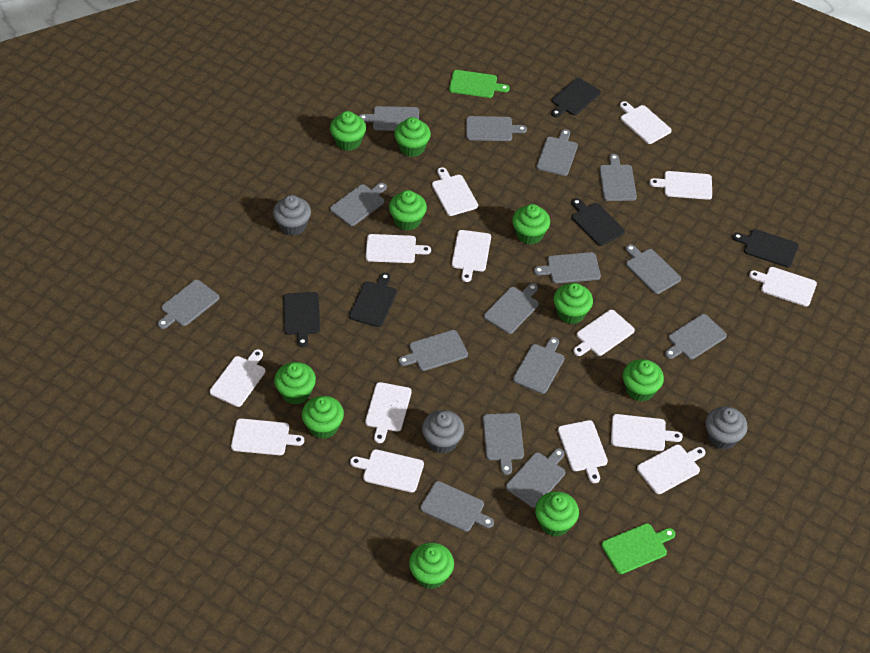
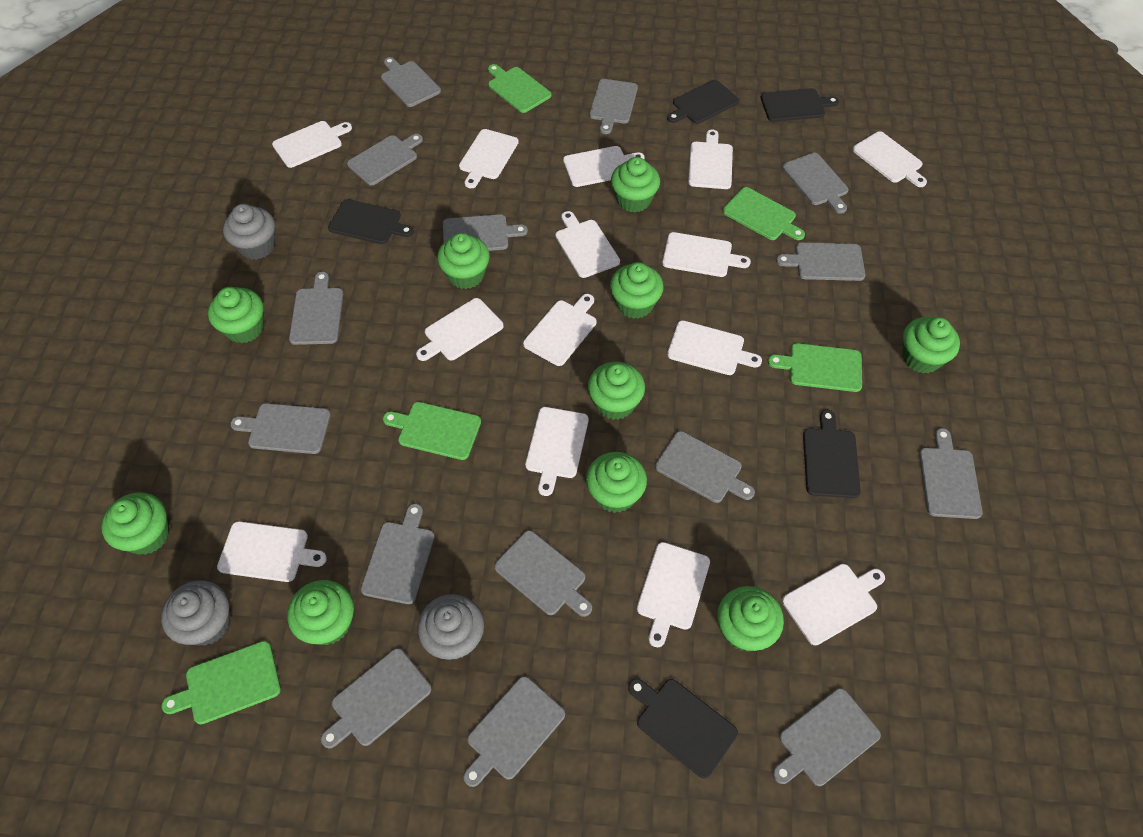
green cutting board: 2 -> 5

